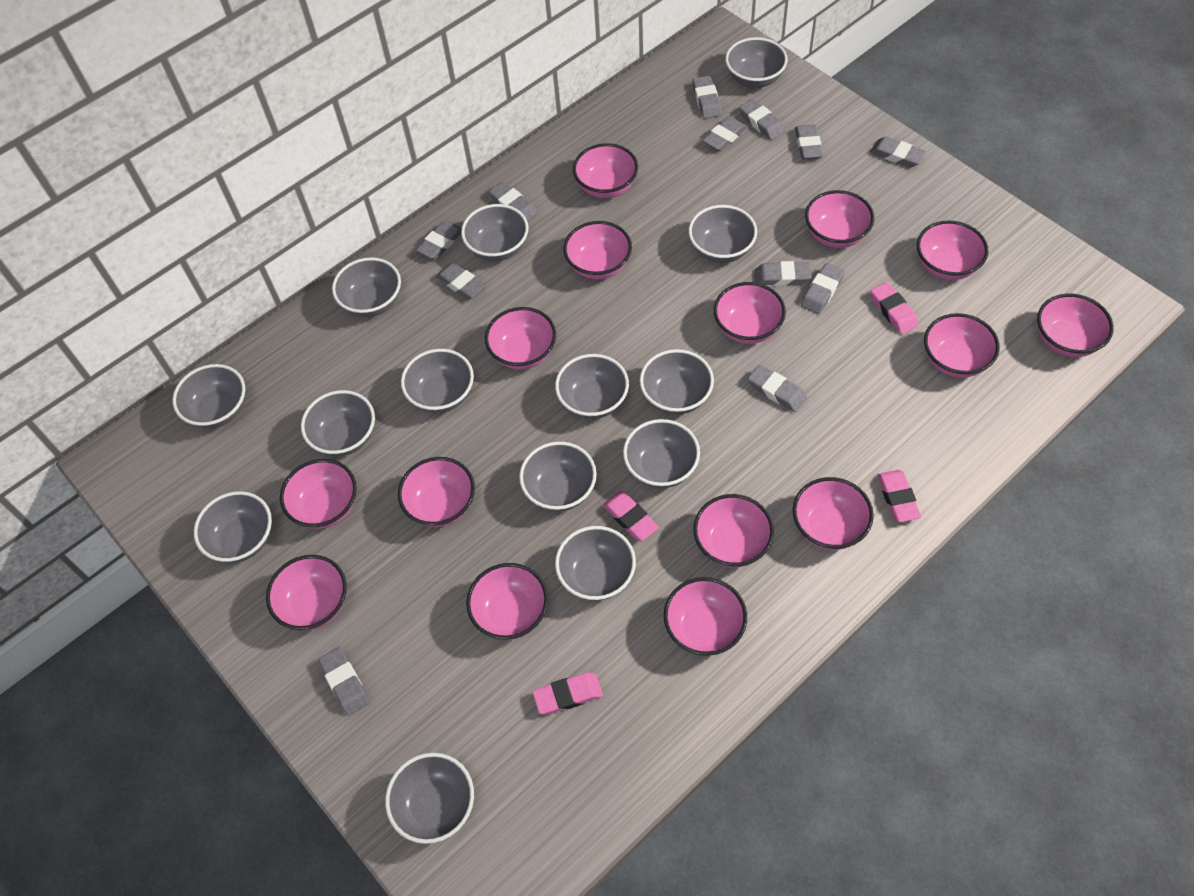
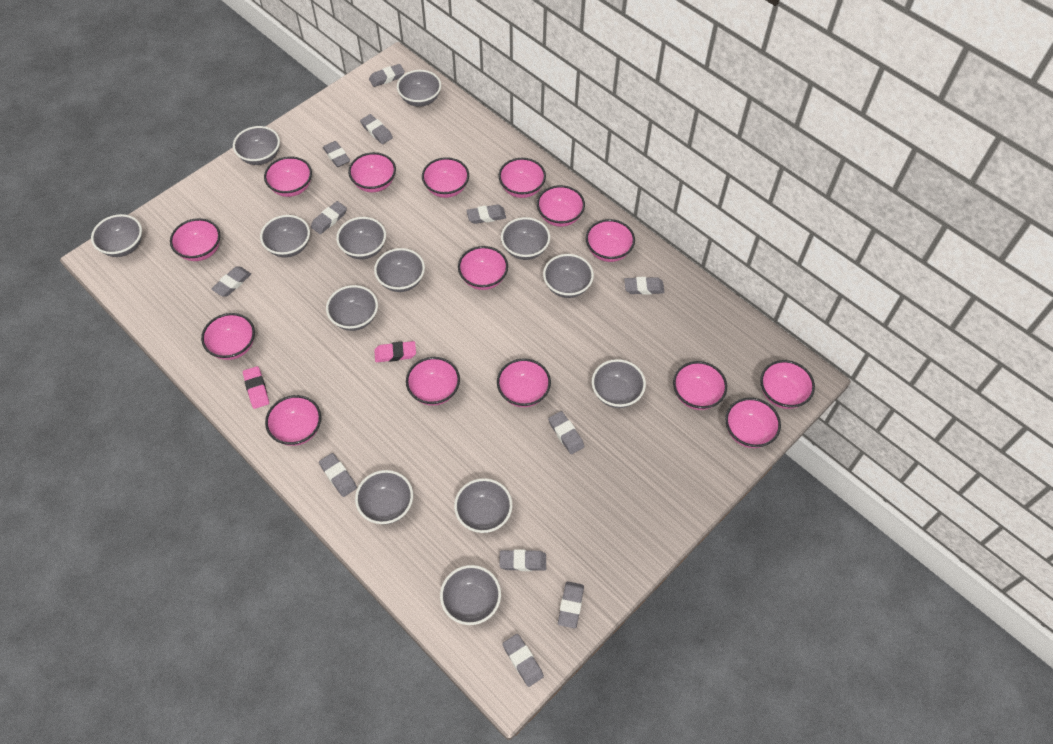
grey bowl: 14 -> 13
pink eraser: 4 -> 2

